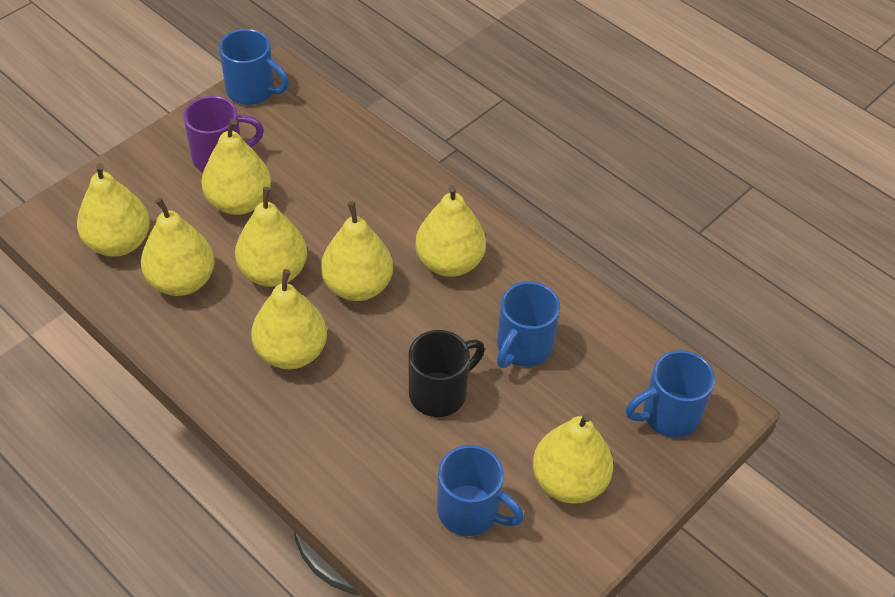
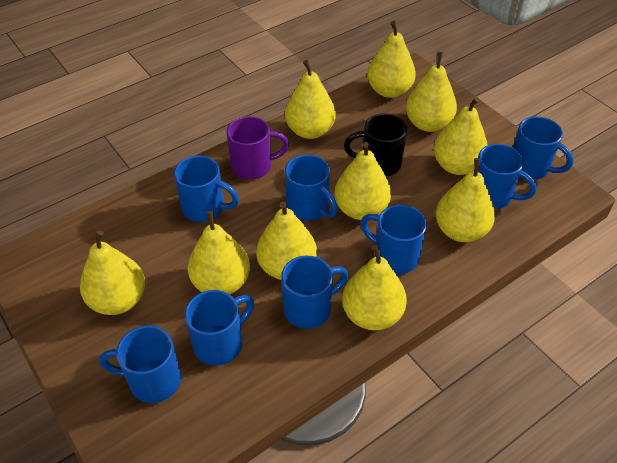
blue mug: 4 -> 8
yellow pear: 8 -> 10

